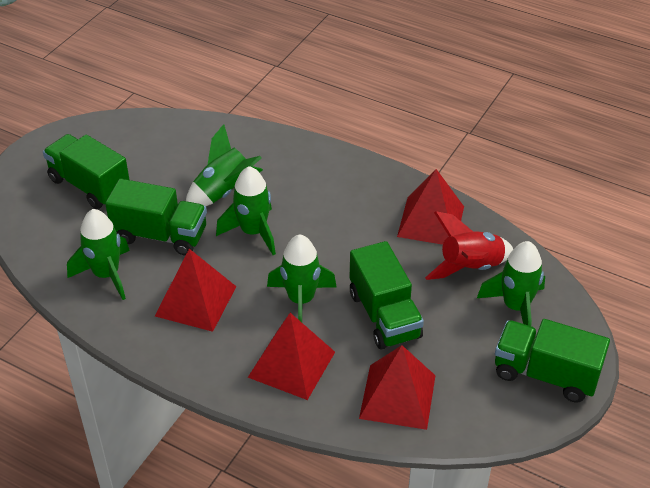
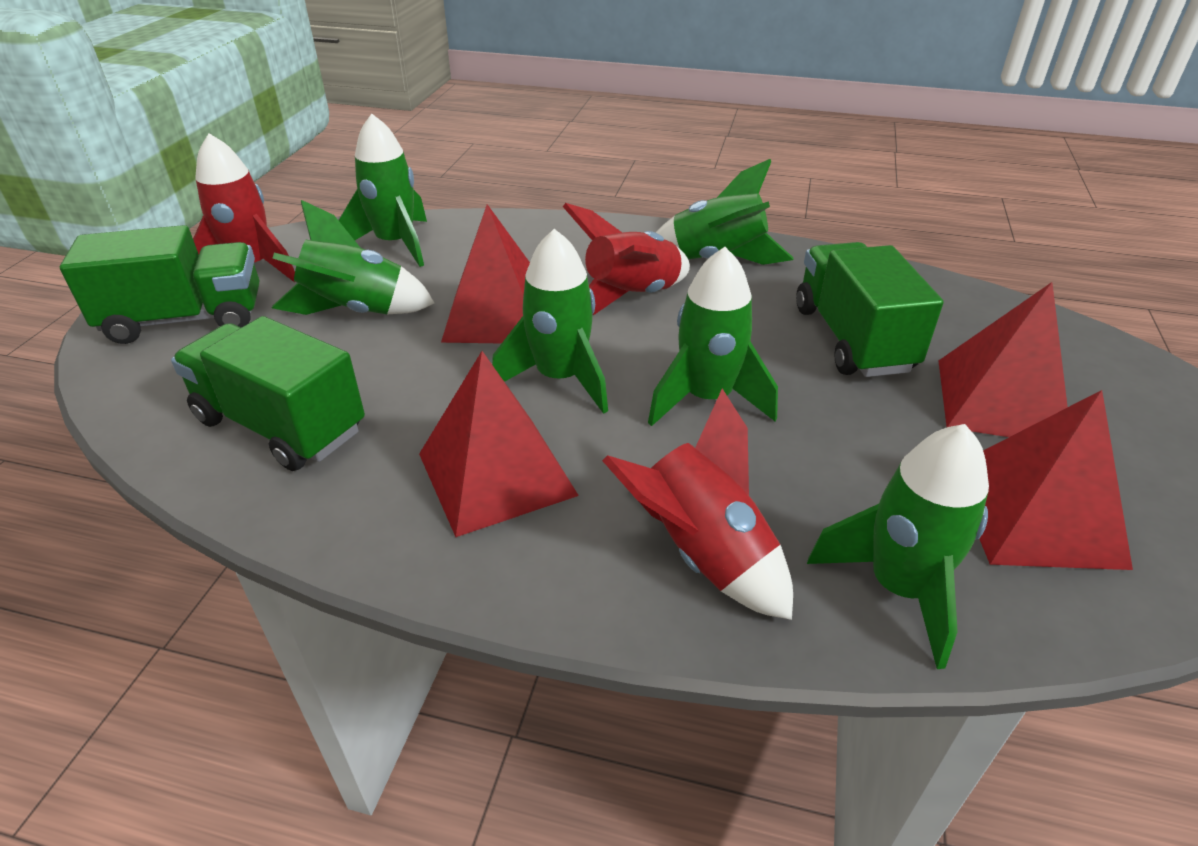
green rocket: 5 -> 6
green truck: 4 -> 3
red rocket: 1 -> 3

